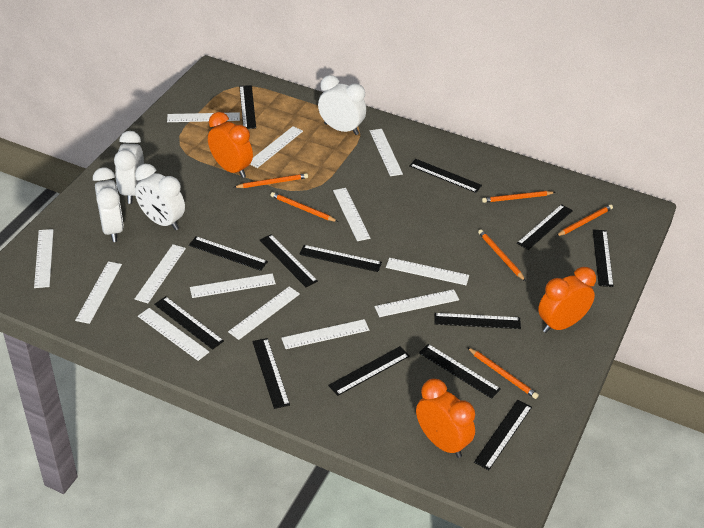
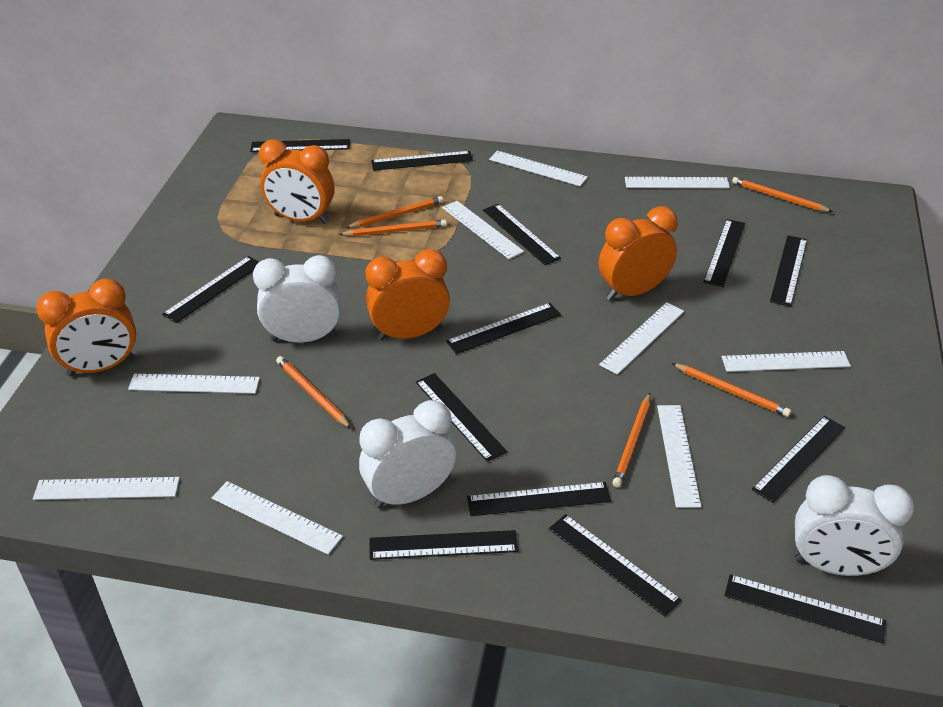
orange clock: 3 -> 4
white clock: 4 -> 3
white ruler: 13 -> 9

